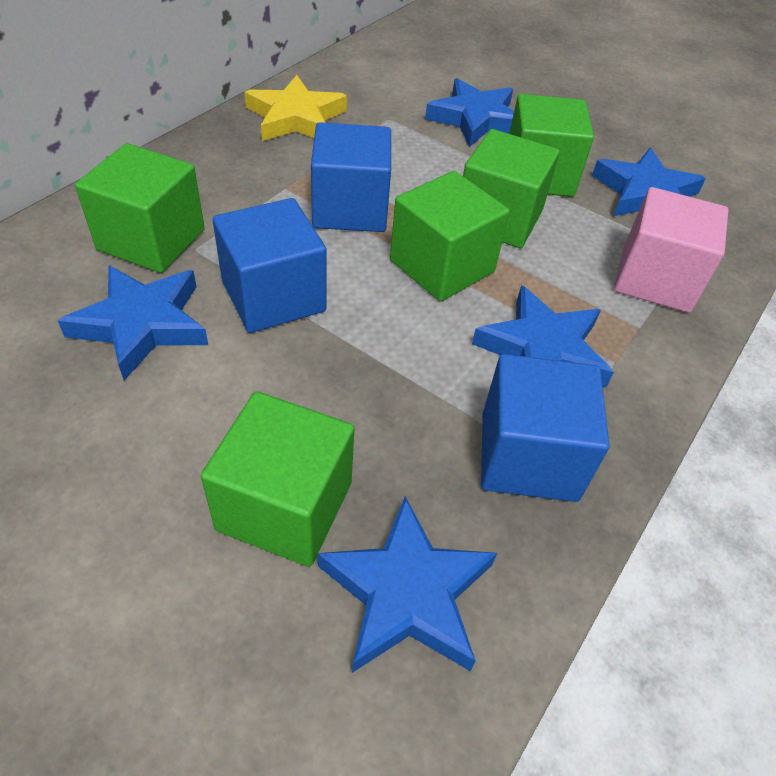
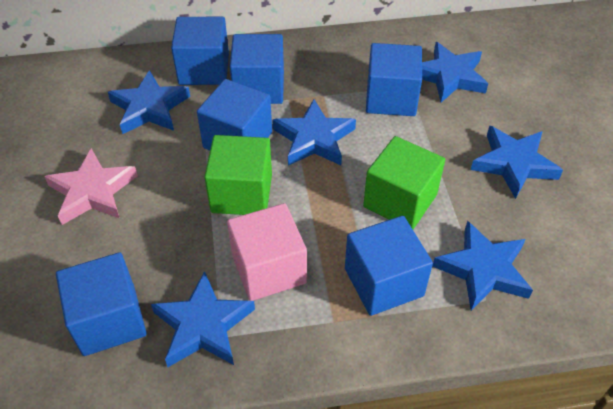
blue cube: 3 -> 6
blue star: 5 -> 6
green cube: 5 -> 2
pink star: 0 -> 1
yellow star: 1 -> 0

